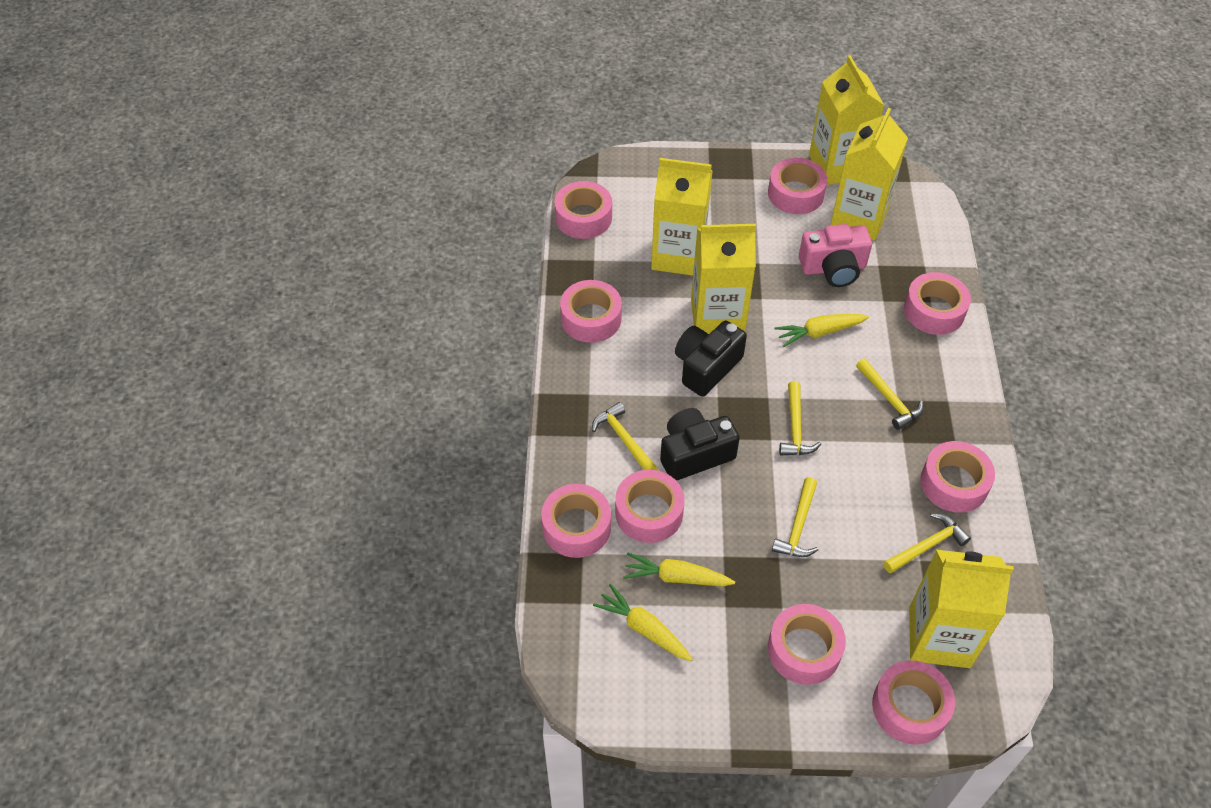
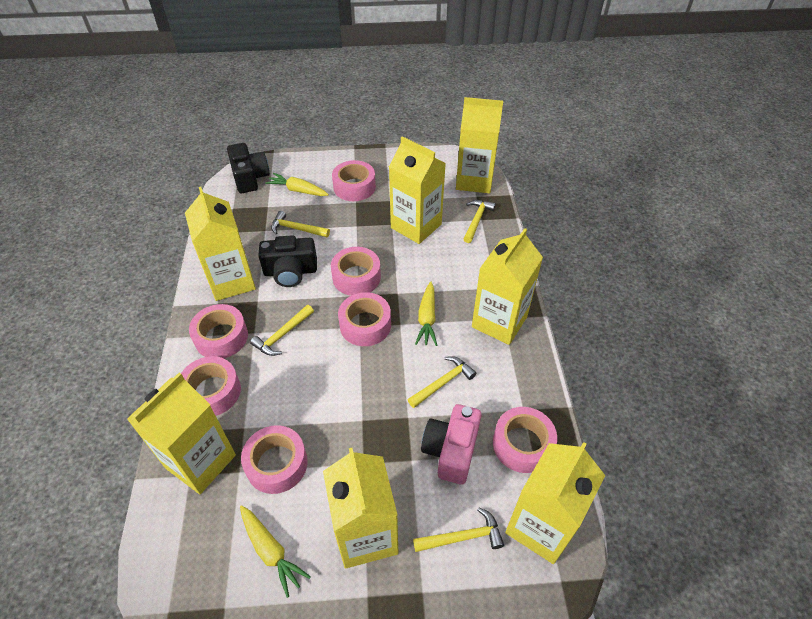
pink tape: 9 -> 7
yellow carton: 5 -> 7

